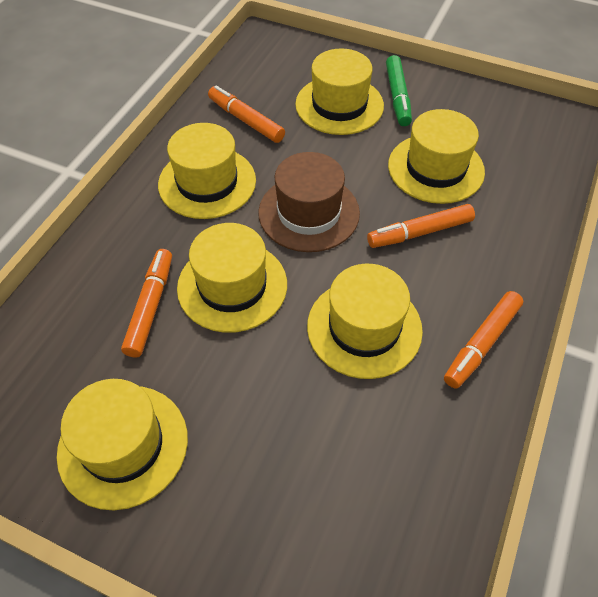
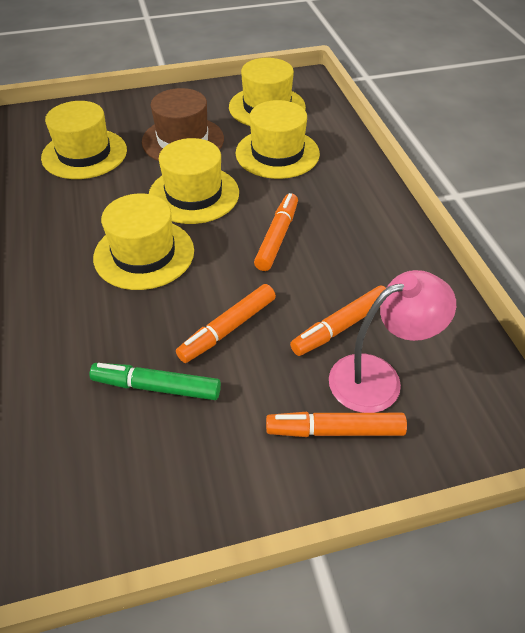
pink lamp: 0 -> 1
yellow hat: 6 -> 5

